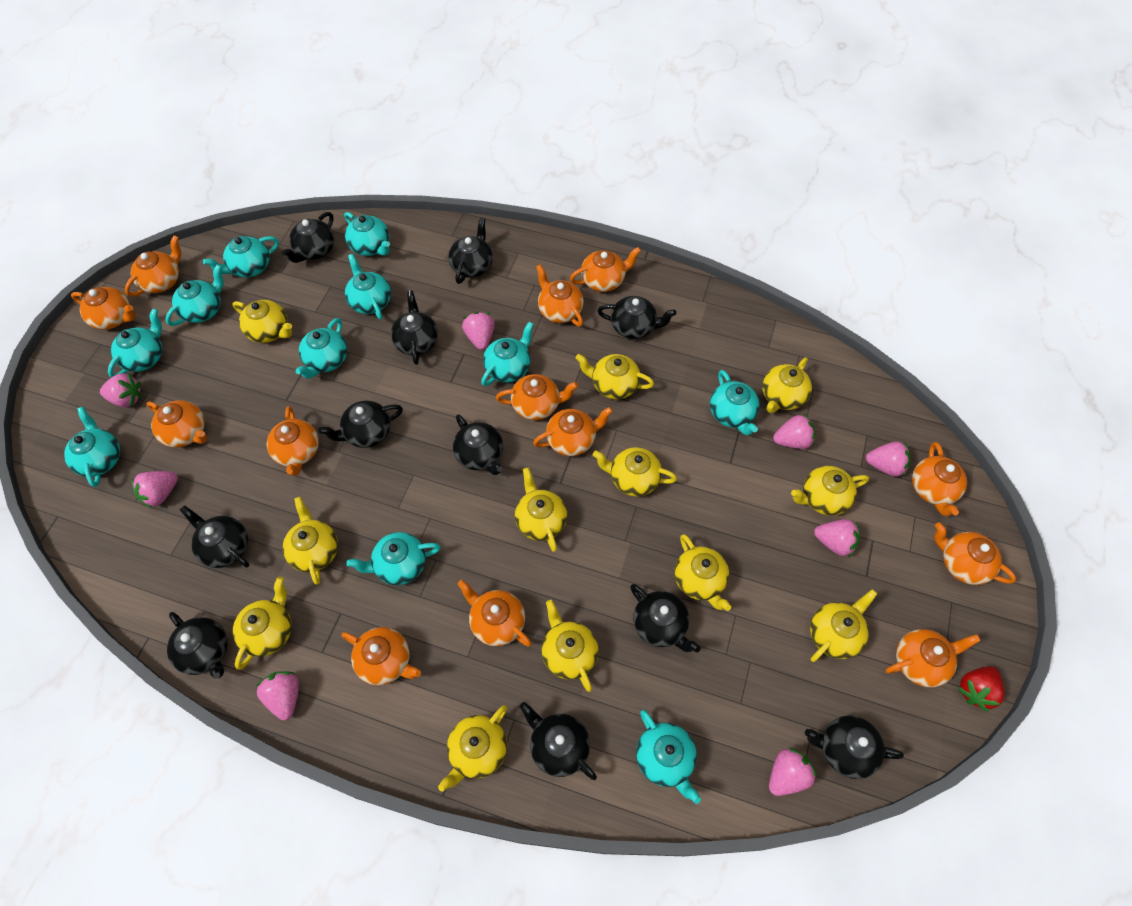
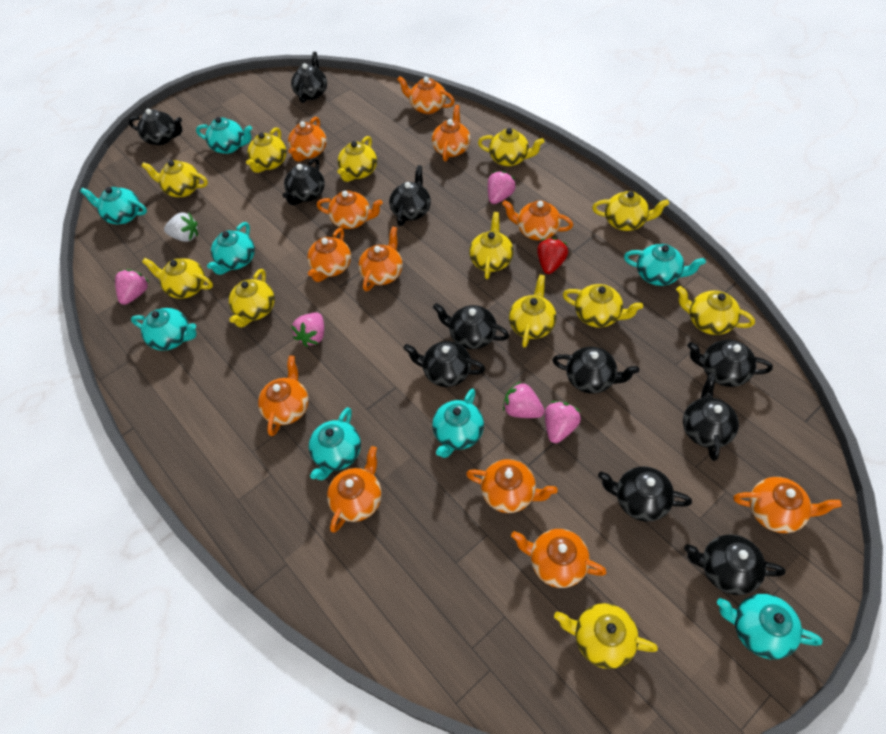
orange teapot: 13 -> 12
pink strawberry: 8 -> 5
turquoise teapot: 11 -> 8
white strawberry: 0 -> 1

